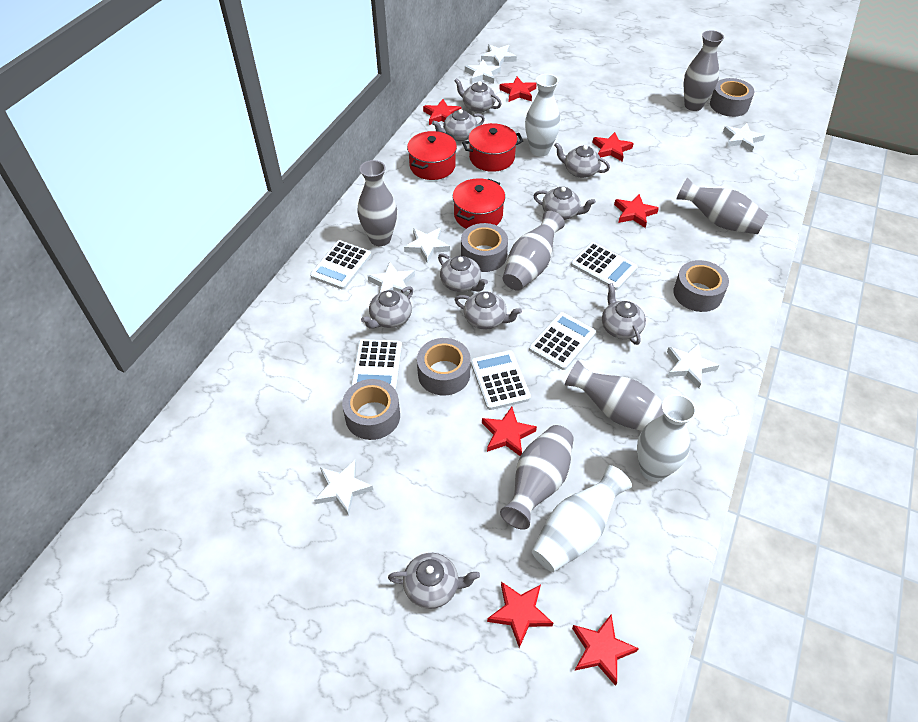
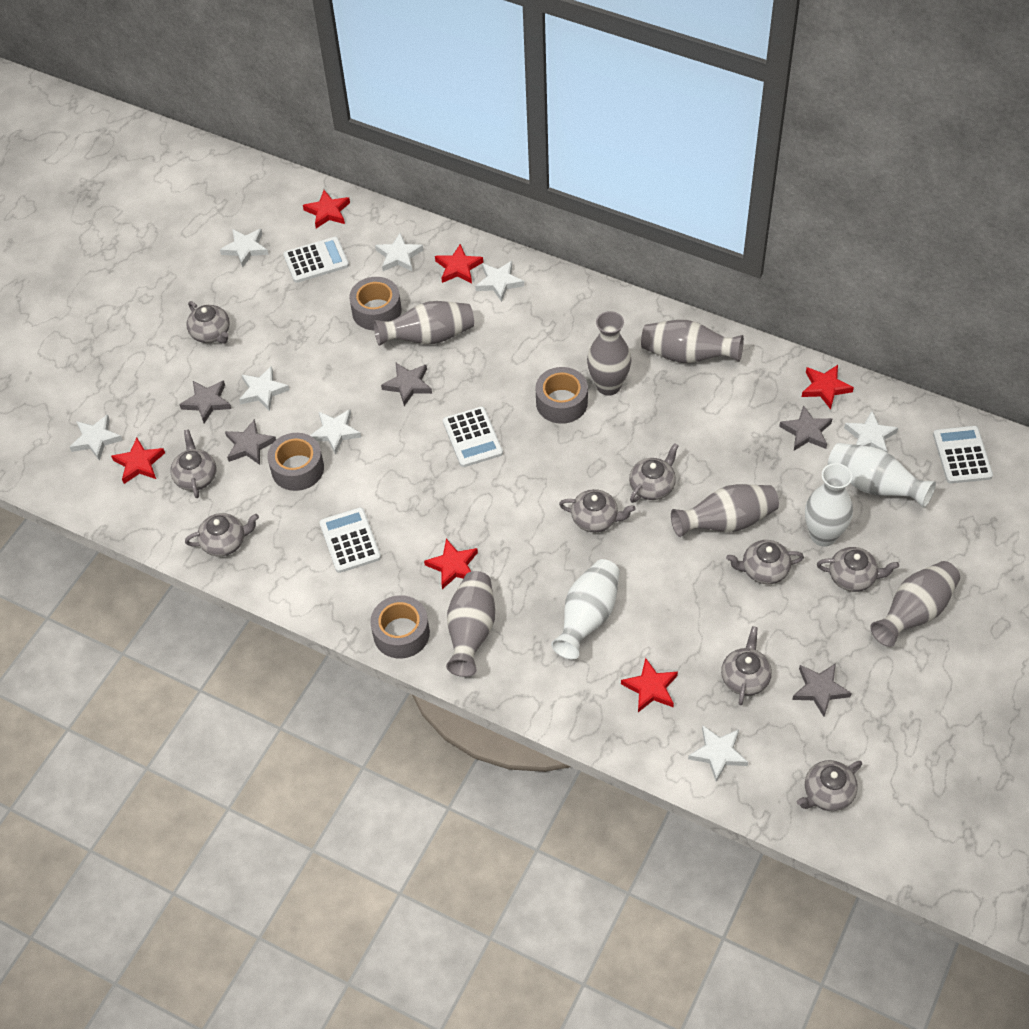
grey star: 0 -> 5
grey tape: 5 -> 4
red pot: 3 -> 0
red star: 7 -> 6
white calculator: 5 -> 4
white star: 7 -> 8

